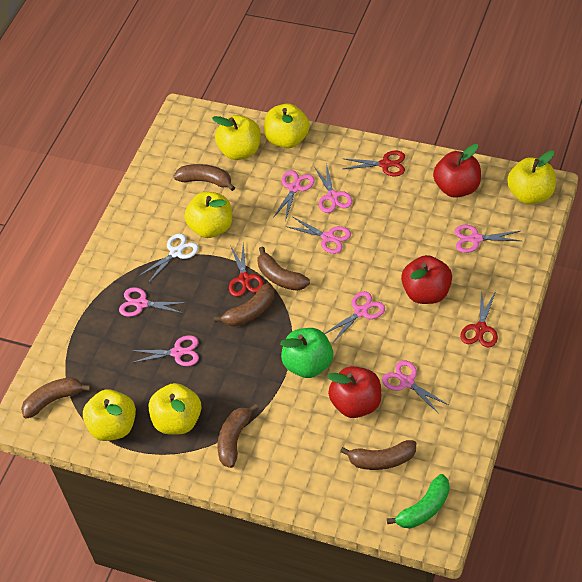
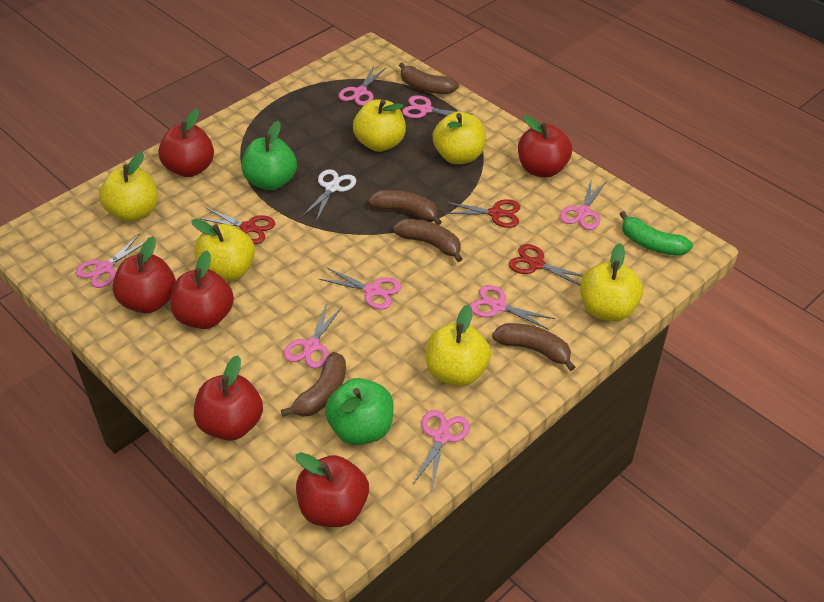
brown banana: 6 -> 5
green apple: 1 -> 2
red apple: 3 -> 6

